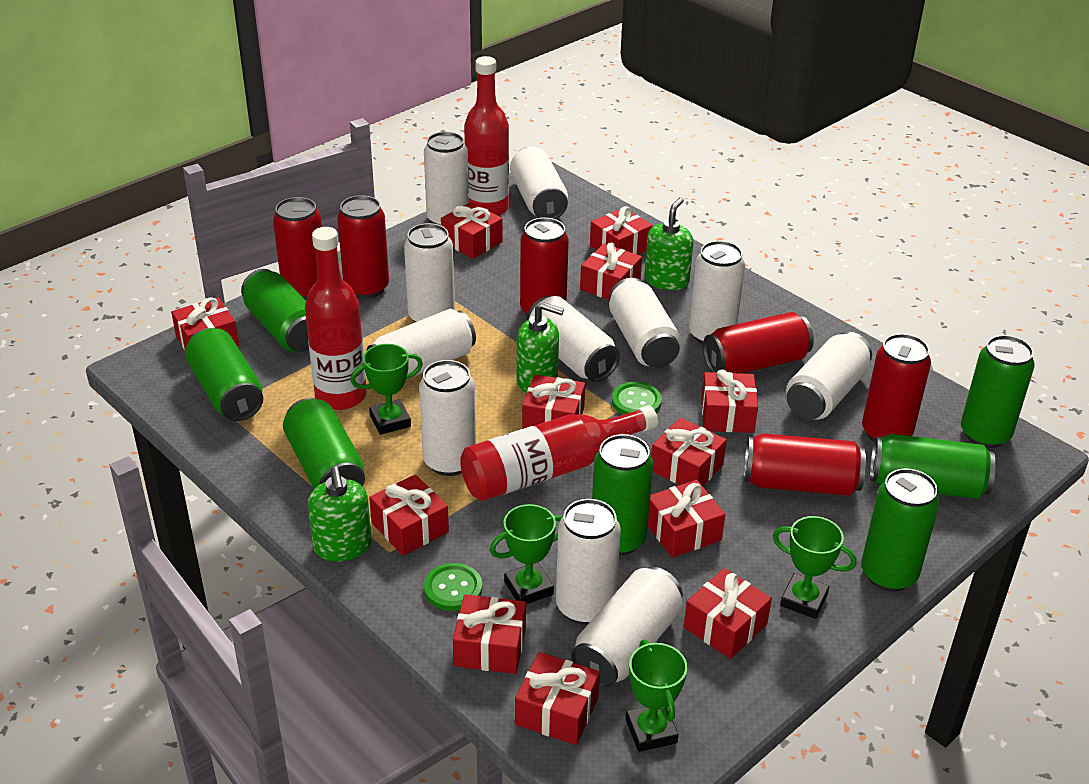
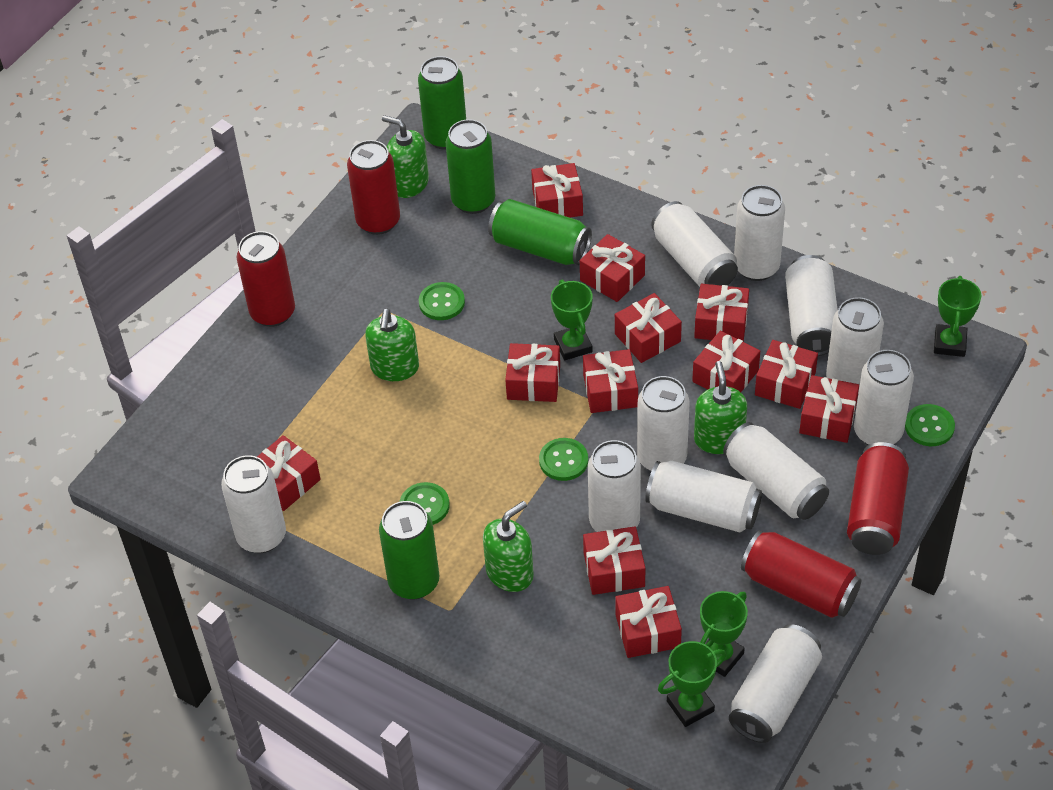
green button: 2 -> 4
green can: 7 -> 4
green soap dispenser: 3 -> 4
red bottle: 3 -> 0
red can: 6 -> 4

